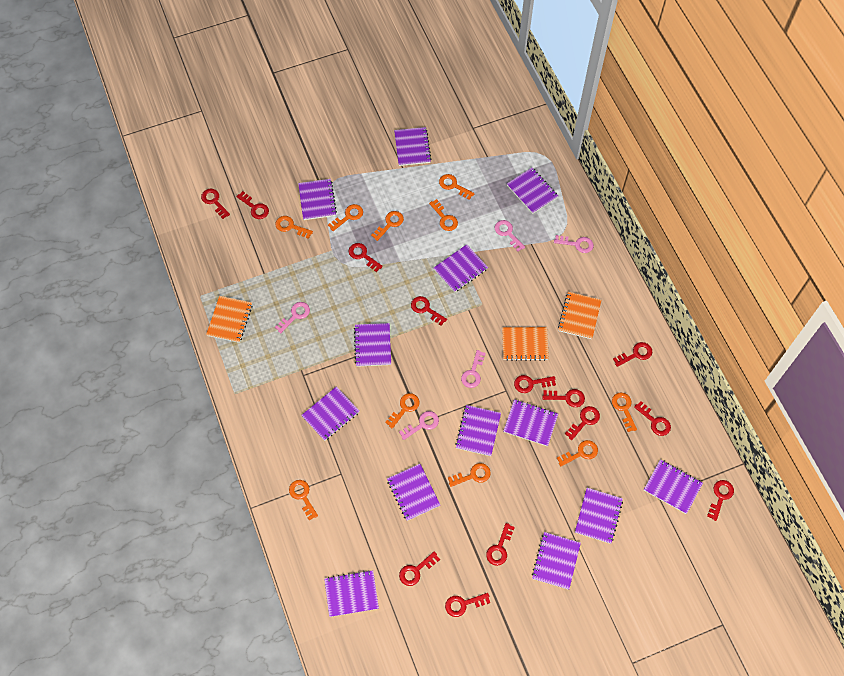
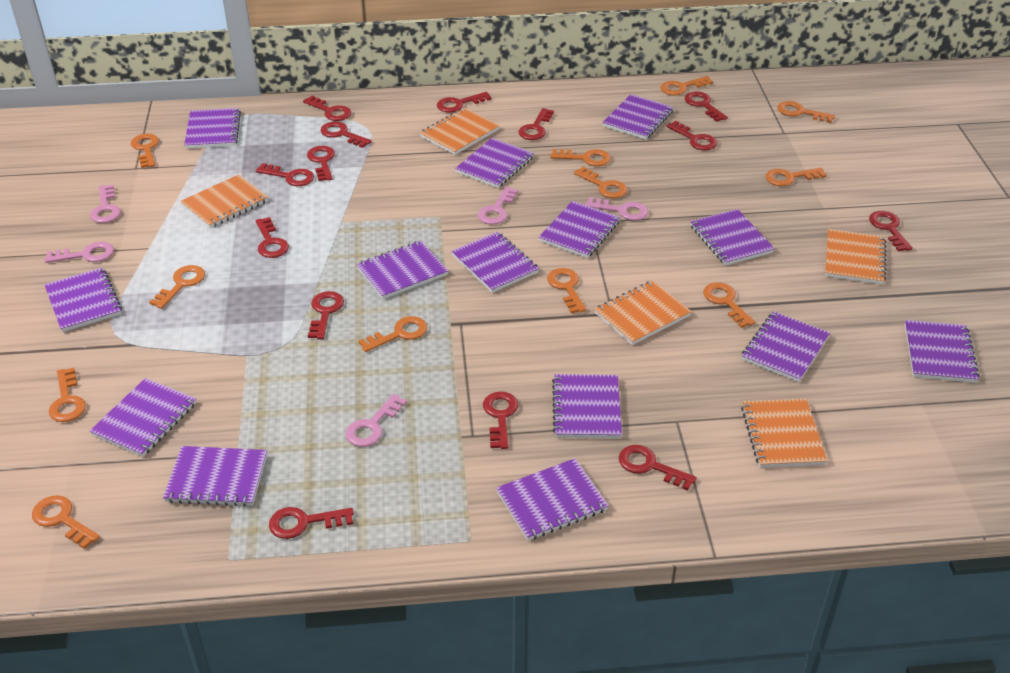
orange key: 10 -> 12
orange notebook: 3 -> 5
purple notebook: 13 -> 14
red key: 13 -> 14

